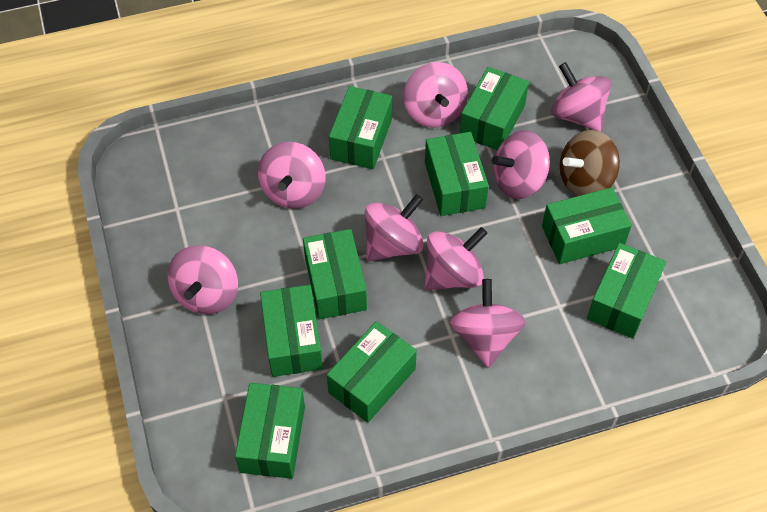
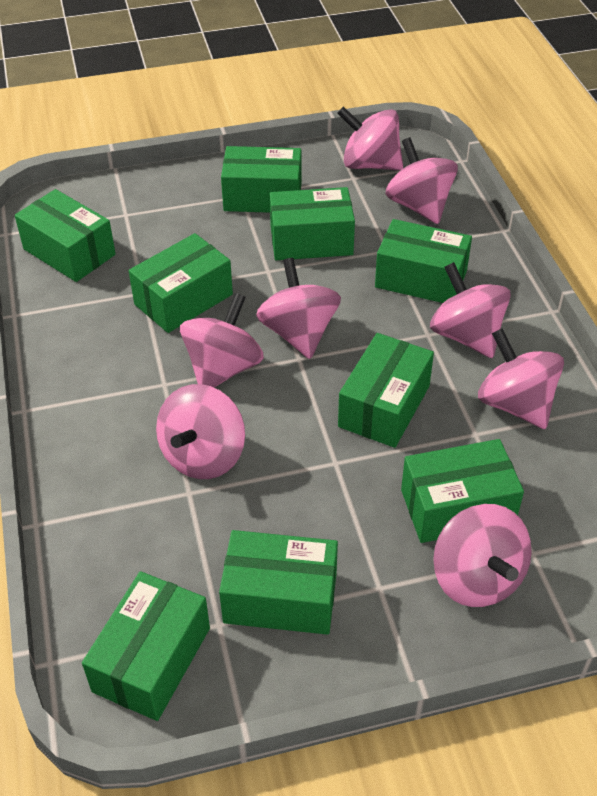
brown spinning top: 1 -> 0

